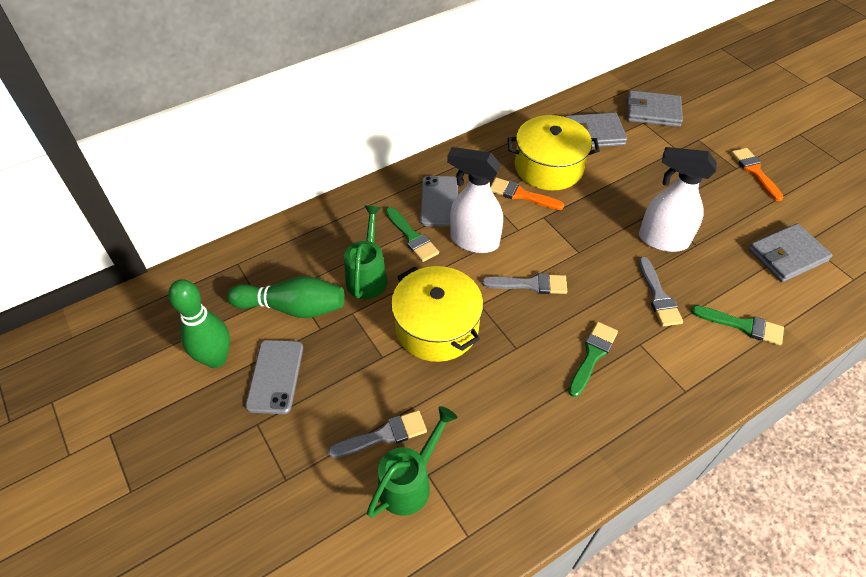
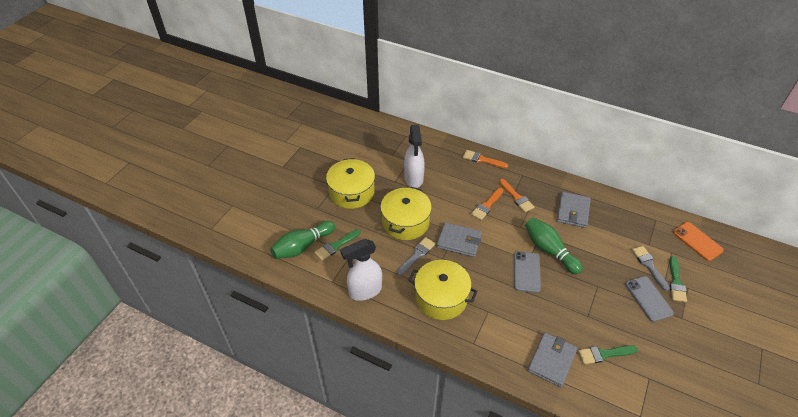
green watering can: 2 -> 0
grey brush: 3 -> 2
orange brush: 2 -> 3
orange phone: 0 -> 1
yellow pot: 2 -> 3

